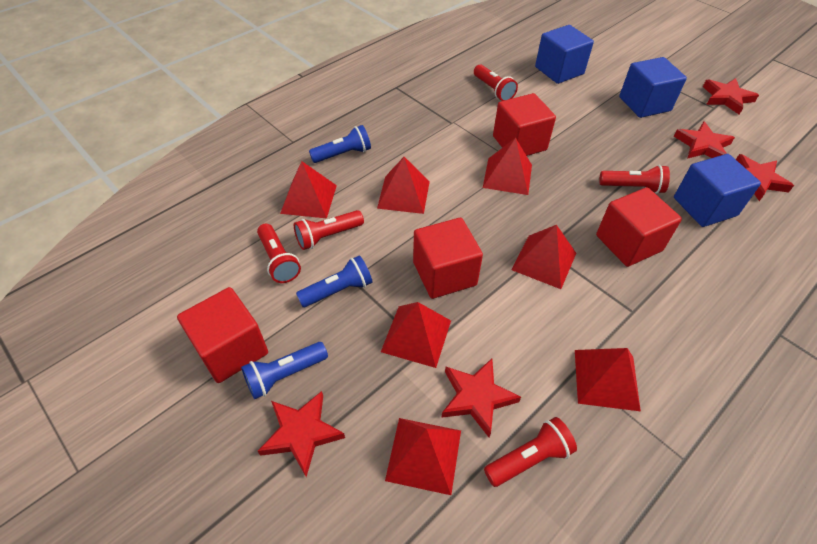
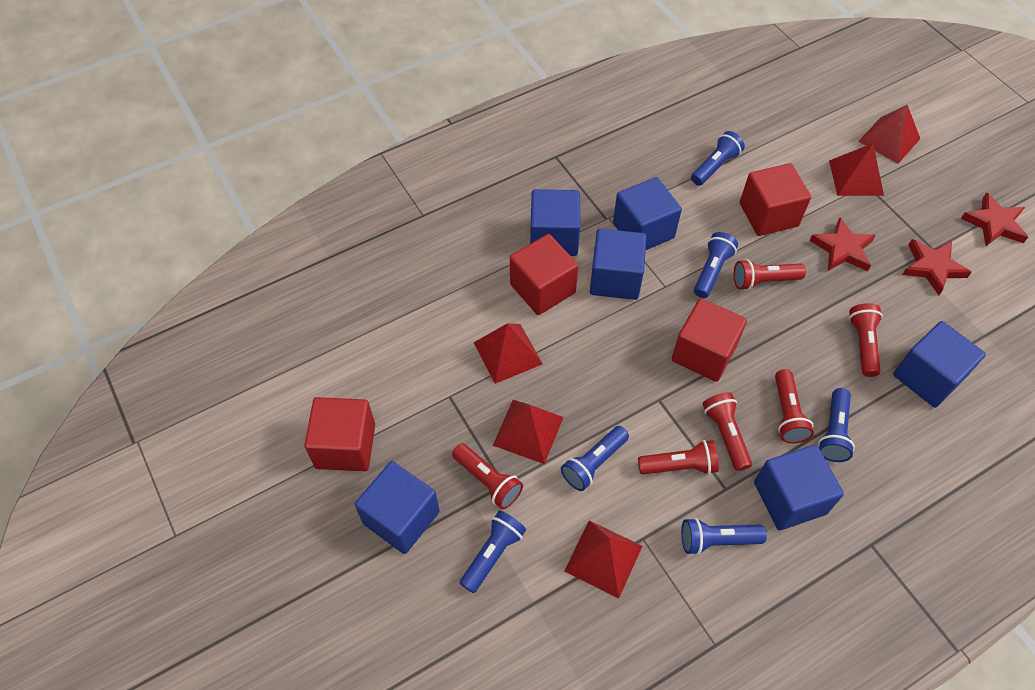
blue cube: 3 -> 6
blue flashlight: 3 -> 6
red flashlight: 5 -> 6
red pyramid: 7 -> 5
red star: 5 -> 3

